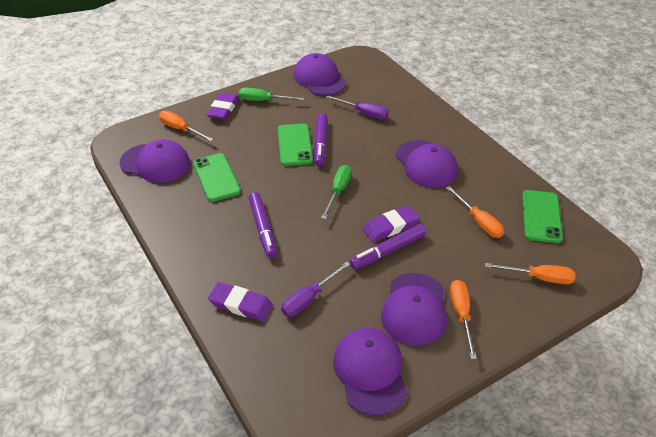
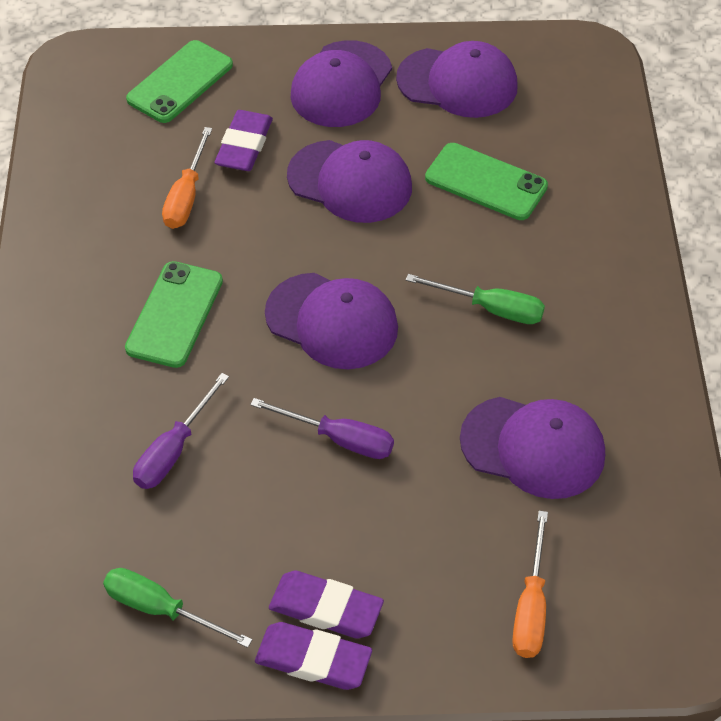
orange screwdriver: 4 -> 2
purple marker: 3 -> 0

